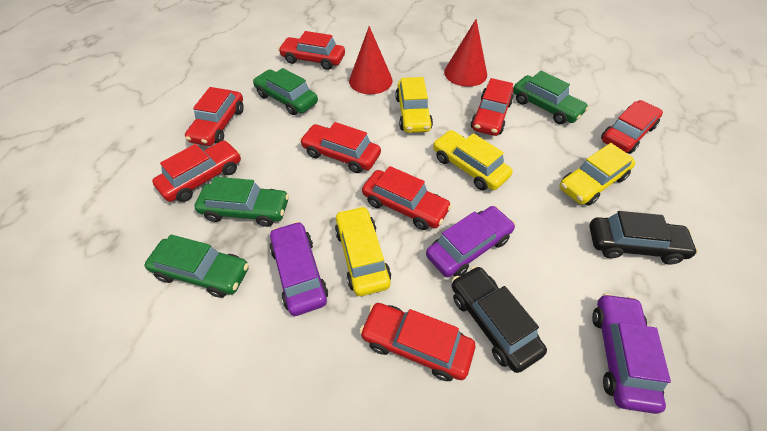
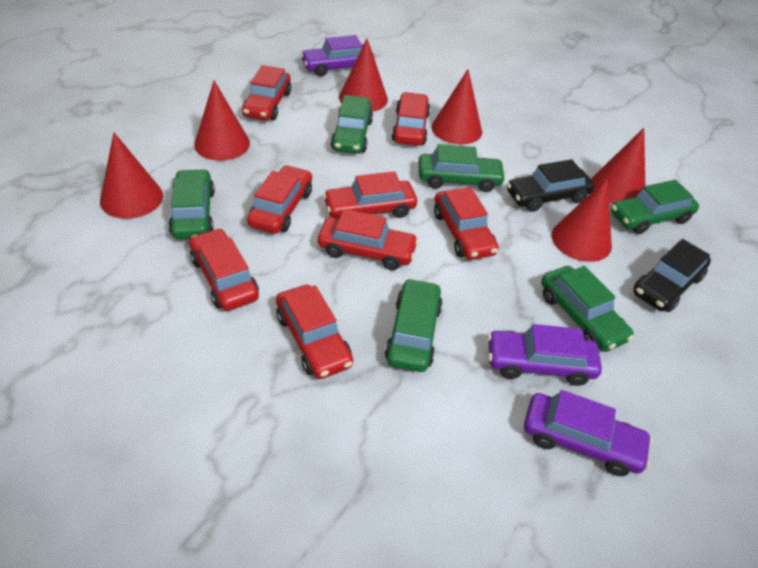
green car: 4 -> 6
red cone: 2 -> 6
yellow car: 4 -> 0

